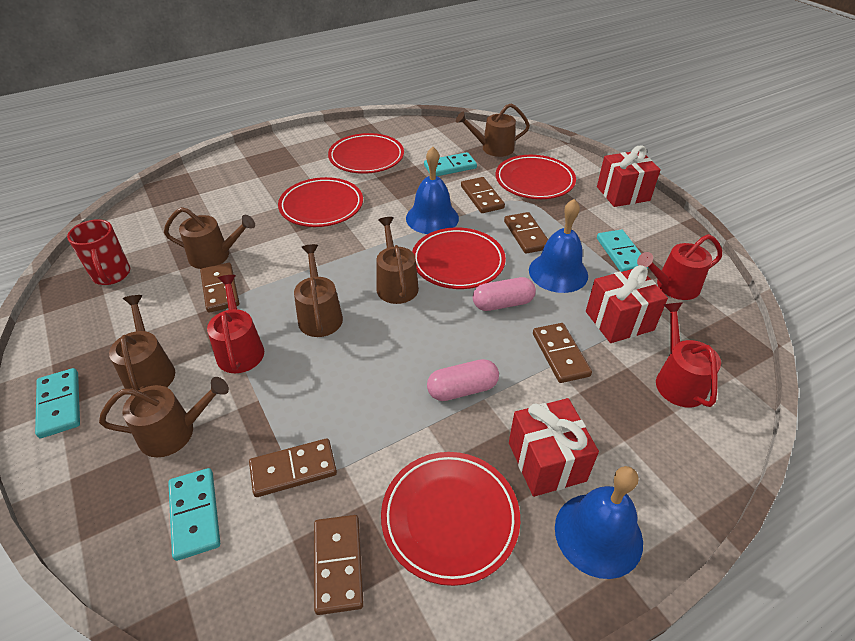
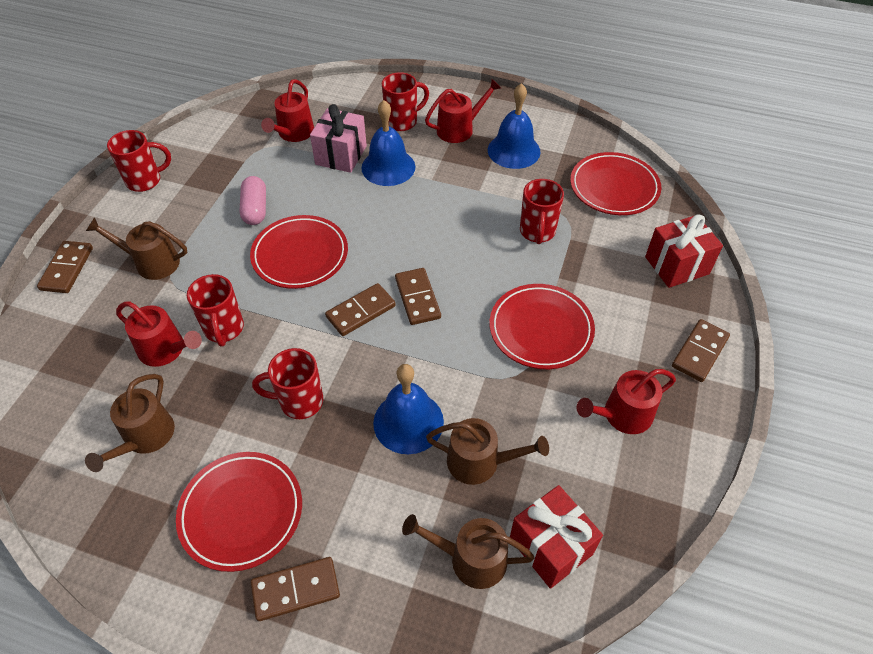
brown domino: 6 -> 5
brown watering can: 6 -> 4
pink capsule: 2 -> 1
pink gift: 0 -> 1
red gift: 3 -> 2
red mug: 1 -> 5
red plate: 5 -> 4
red watering can: 3 -> 4
turquoise domino: 4 -> 0

